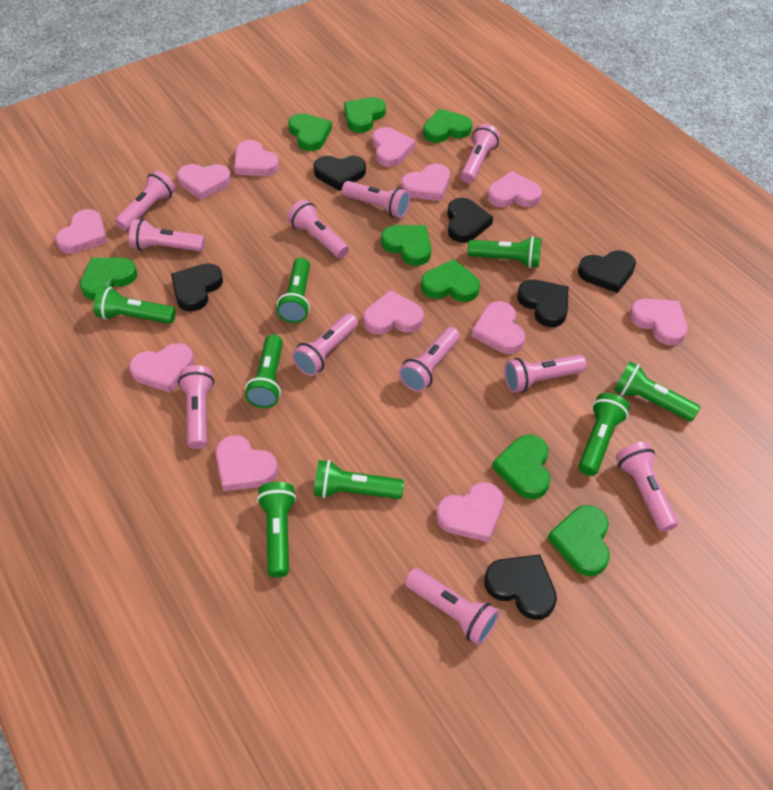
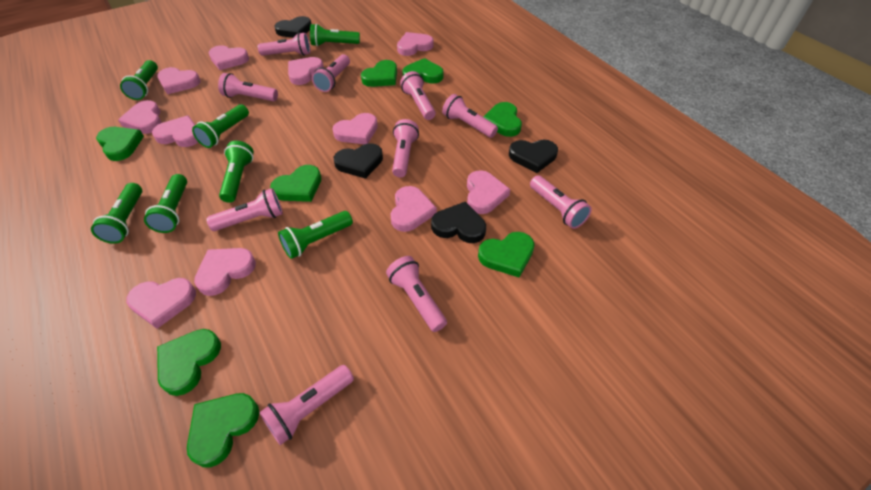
black heart: 6 -> 4
green flashlight: 8 -> 7
pink flashlight: 11 -> 10
pink heart: 12 -> 11

